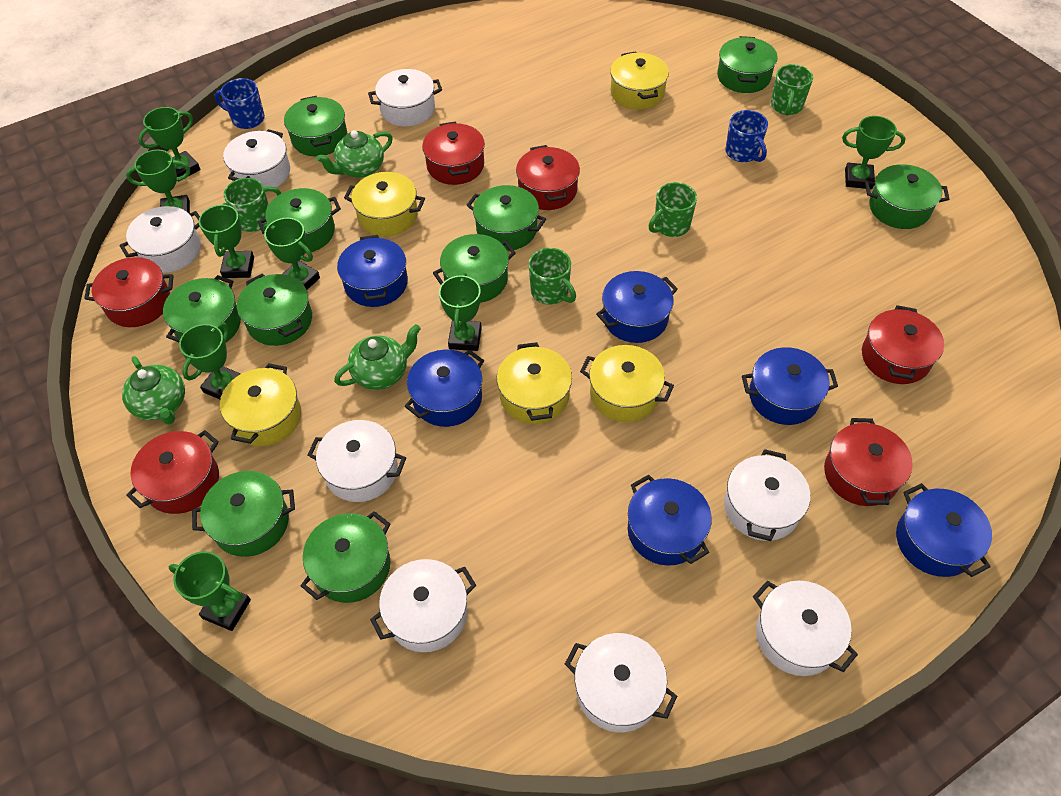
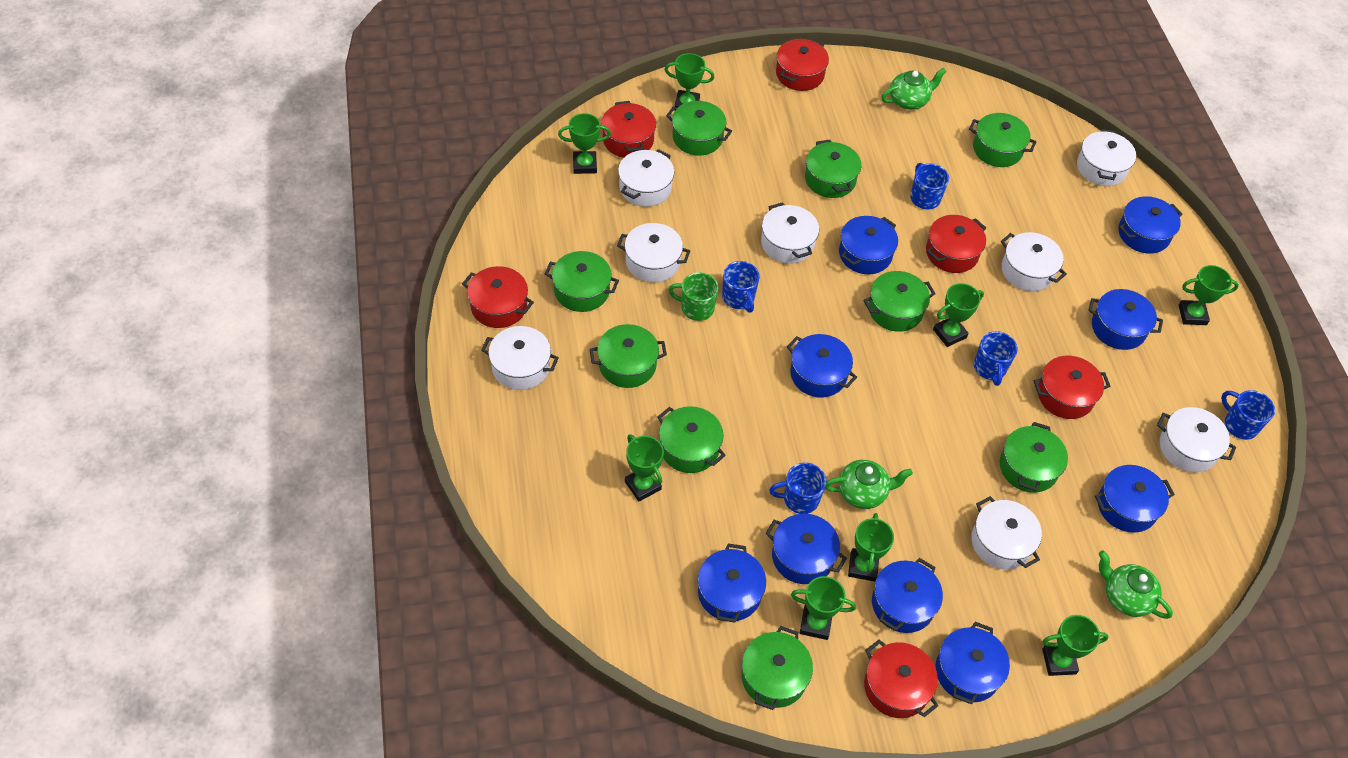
blue mug: 2 -> 5
blue pot: 6 -> 9
green mug: 4 -> 1
green pot: 10 -> 9
yellow pot: 5 -> 0

